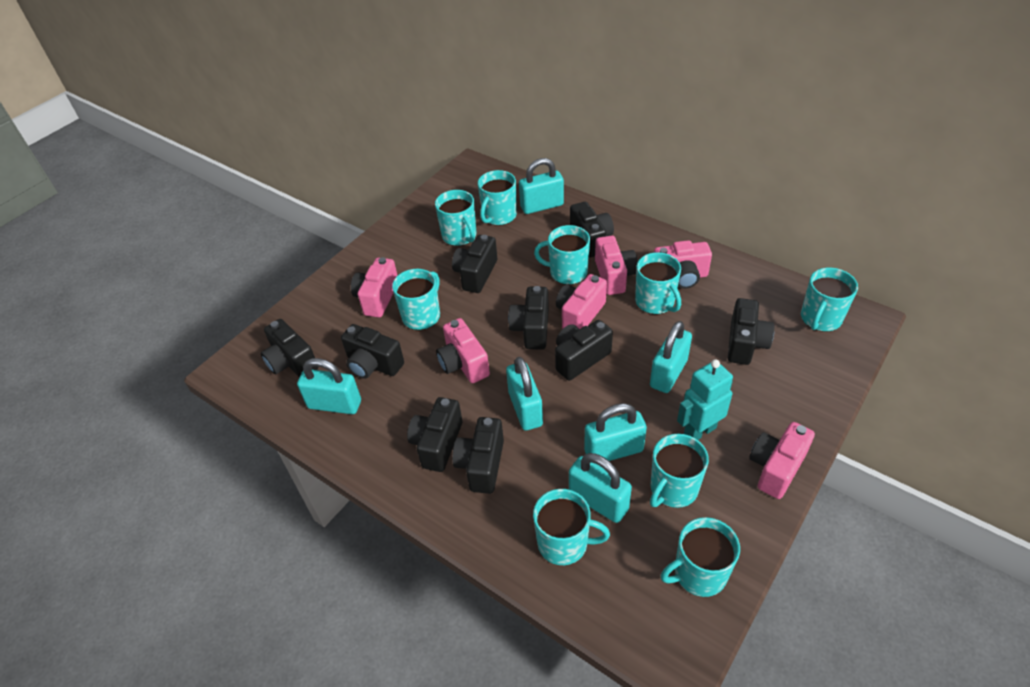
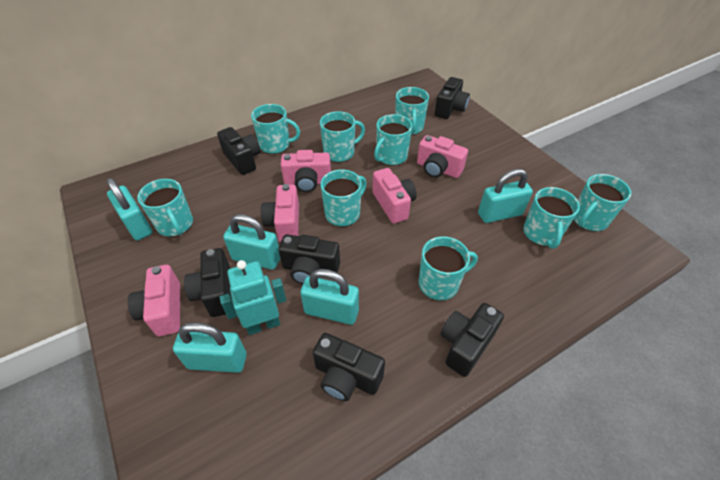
black camera: 9 -> 6
pink camera: 6 -> 5
turquoise padlock: 6 -> 5

